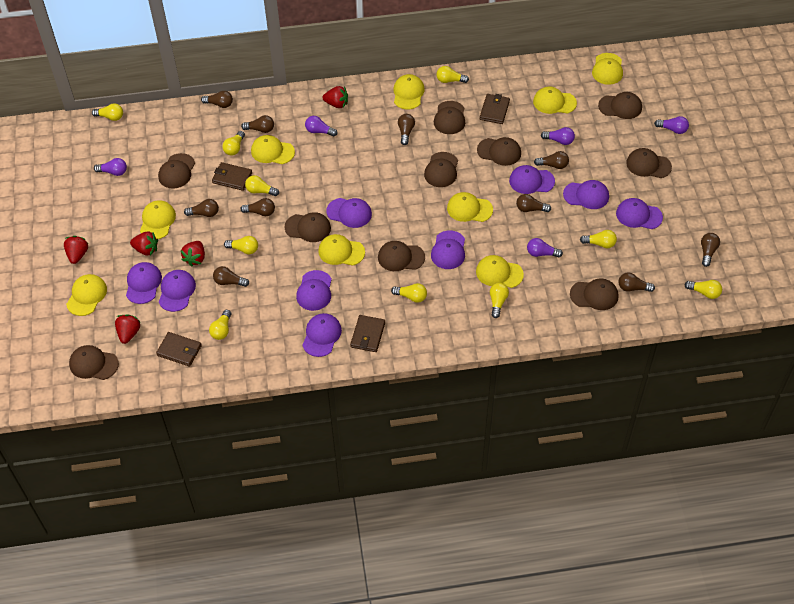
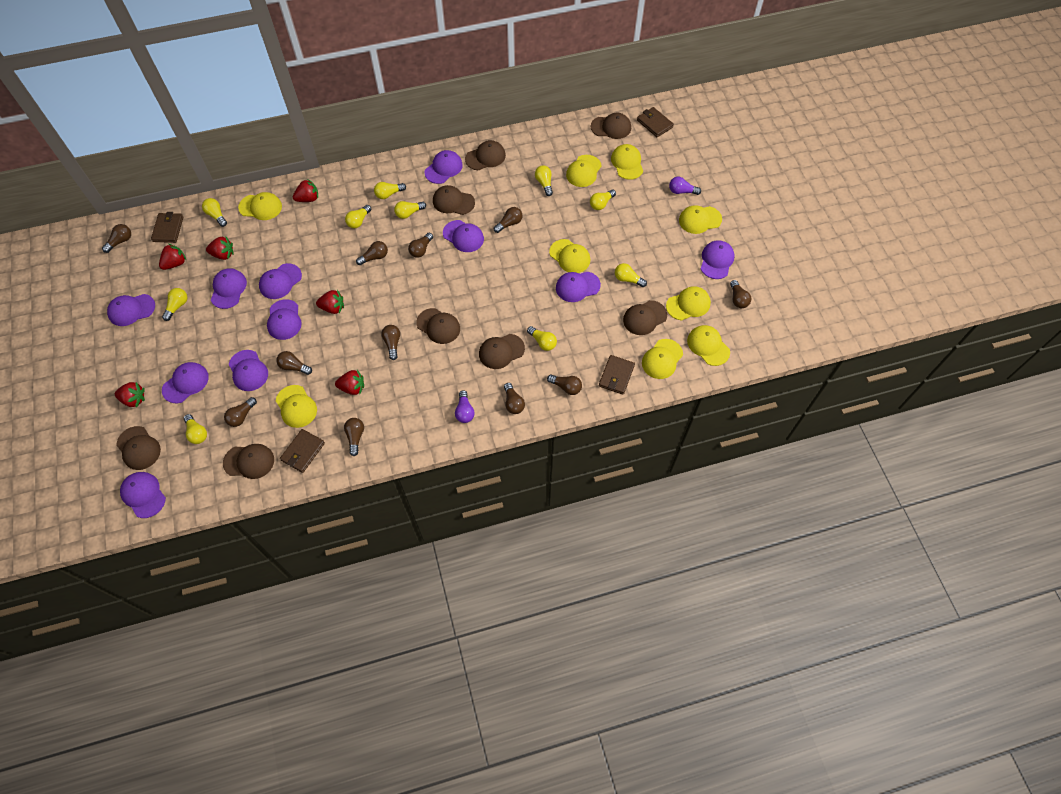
brown cap: 10 -> 8
brown light bulb: 10 -> 11
purple cap: 9 -> 11
purple light bulb: 5 -> 2
red strawberry: 5 -> 6

